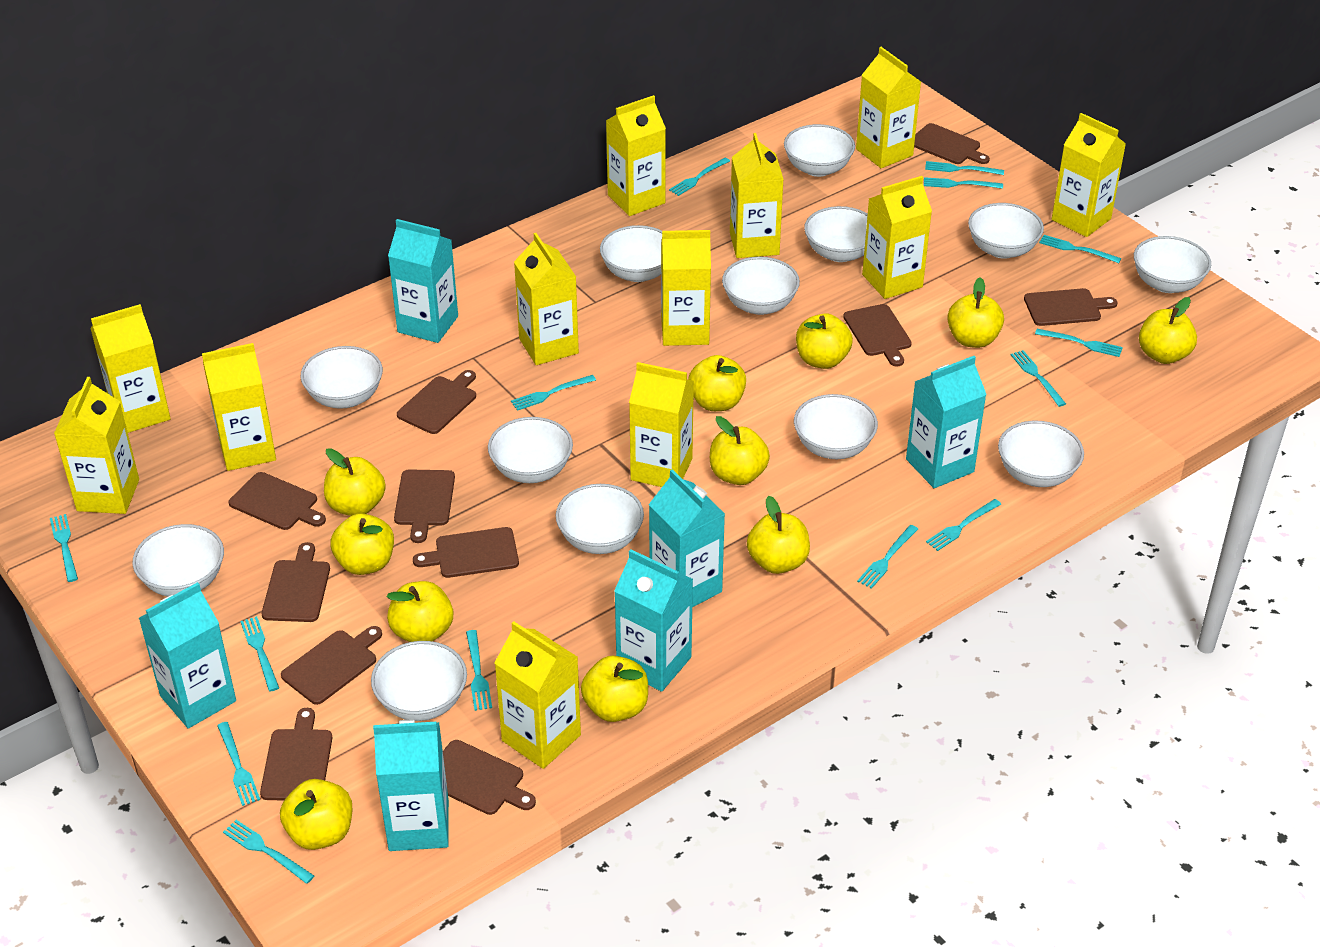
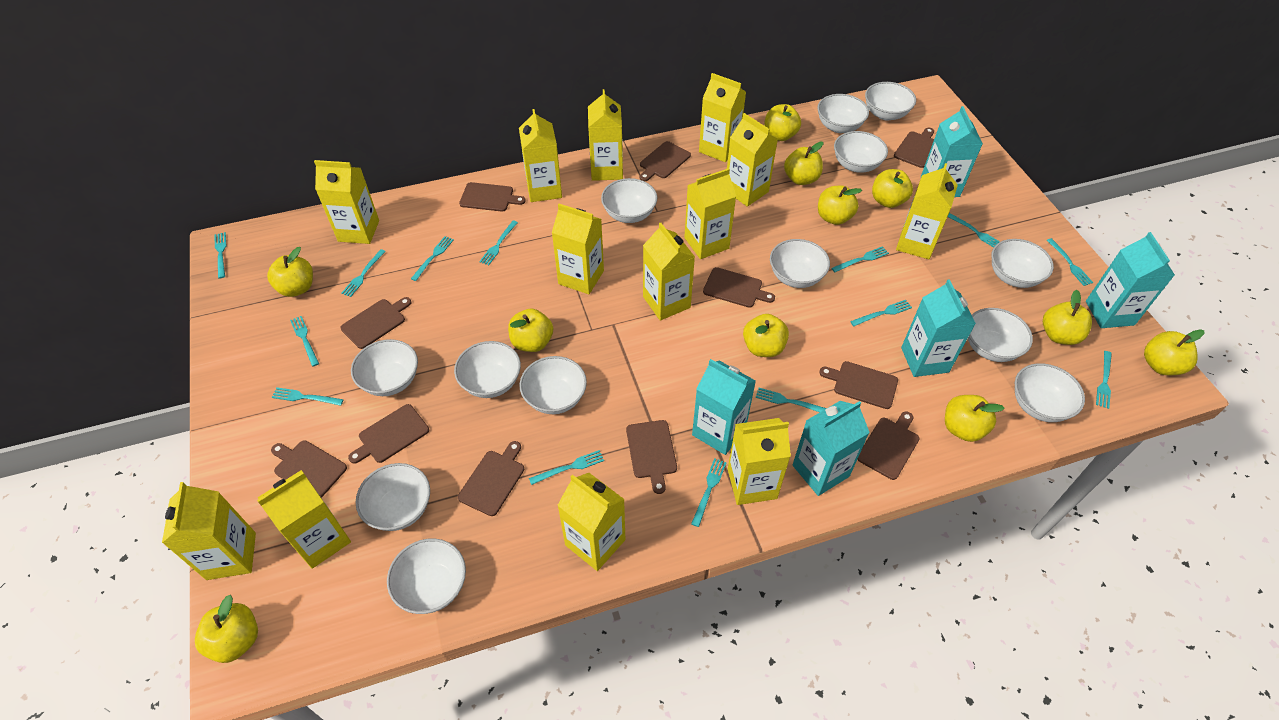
turquoise carton: 6 -> 5
yellow carton: 12 -> 13

